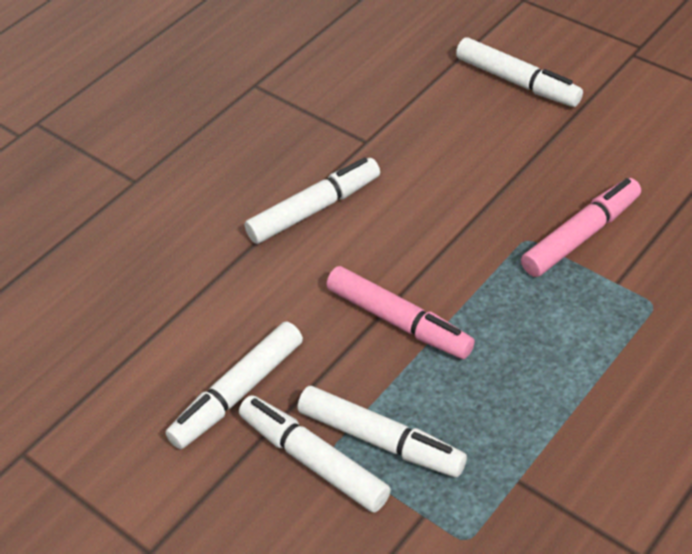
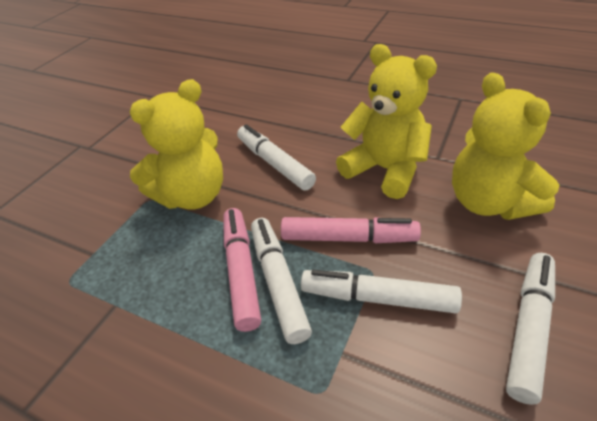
white marker: 5 -> 4
yellow teddy bear: 0 -> 3

